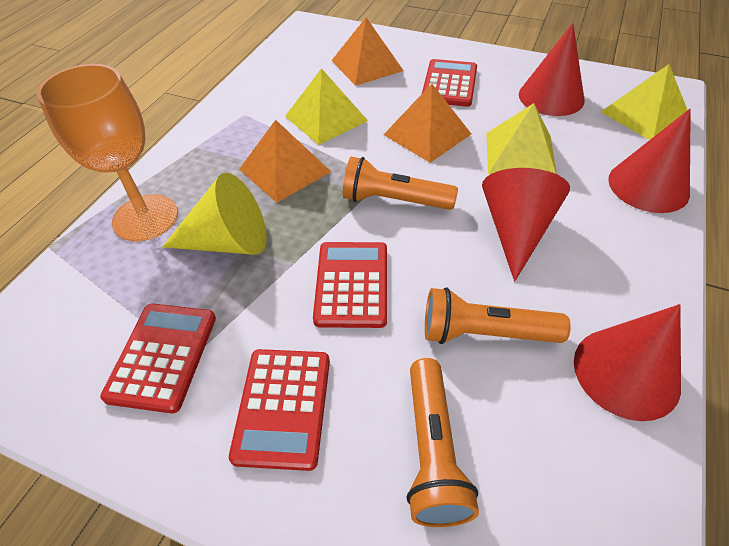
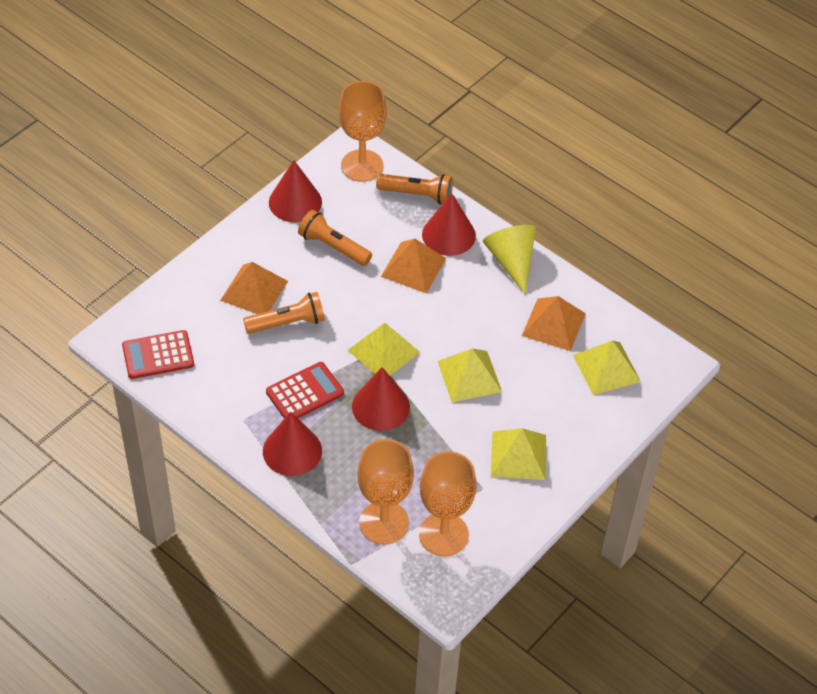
orange goblet: 1 -> 3
red calculator: 4 -> 2
yellow pyramid: 3 -> 4

